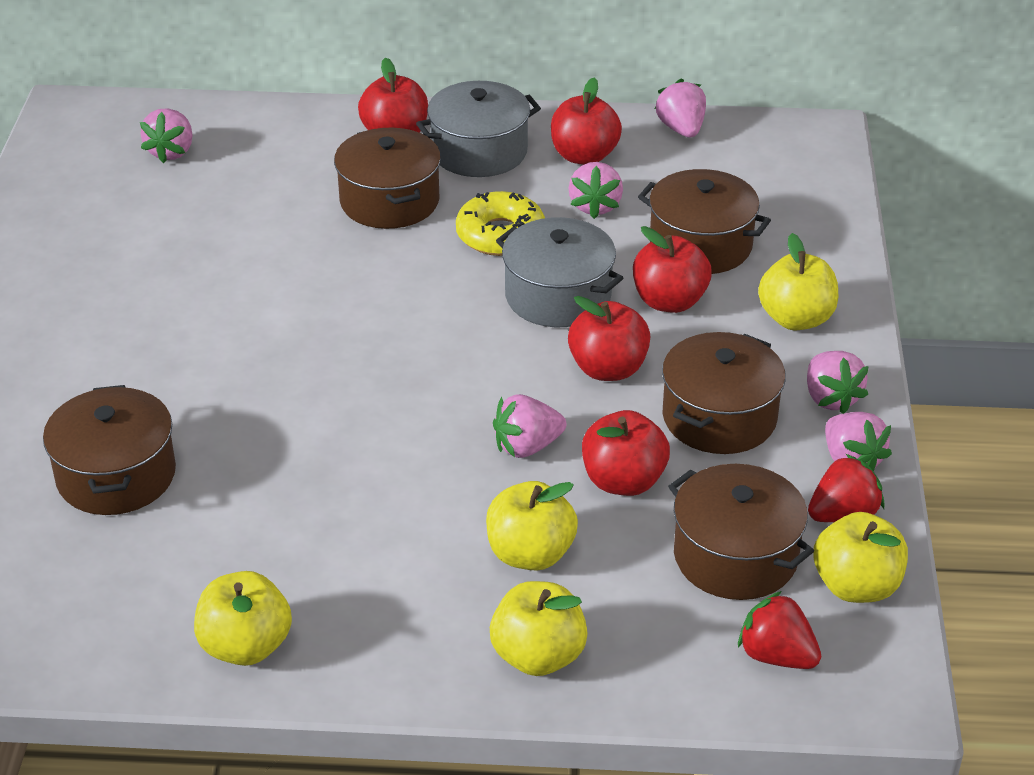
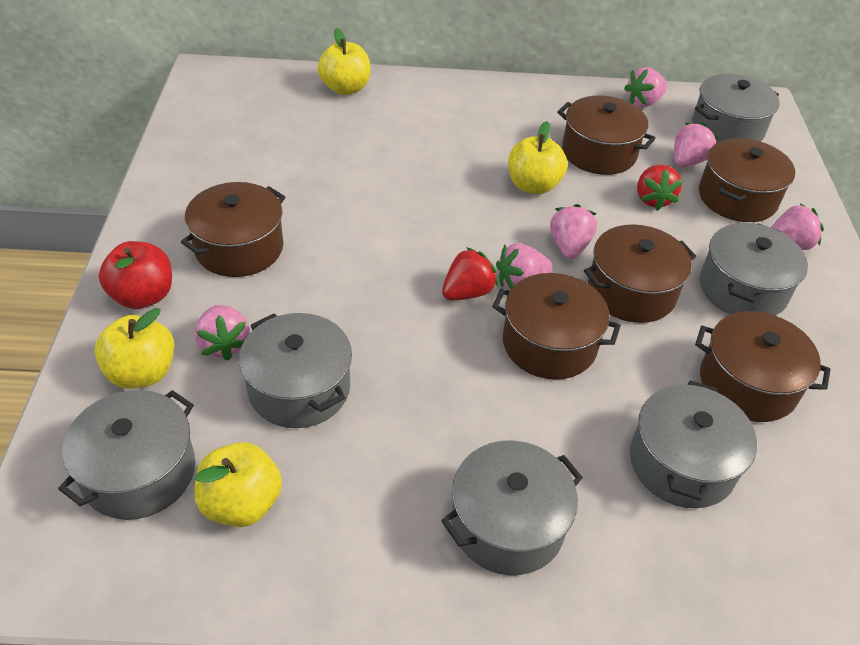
brown pot: 5 -> 6
grey pot: 2 -> 6
red apple: 5 -> 1
yellow apple: 5 -> 4
yellow donut: 1 -> 0

